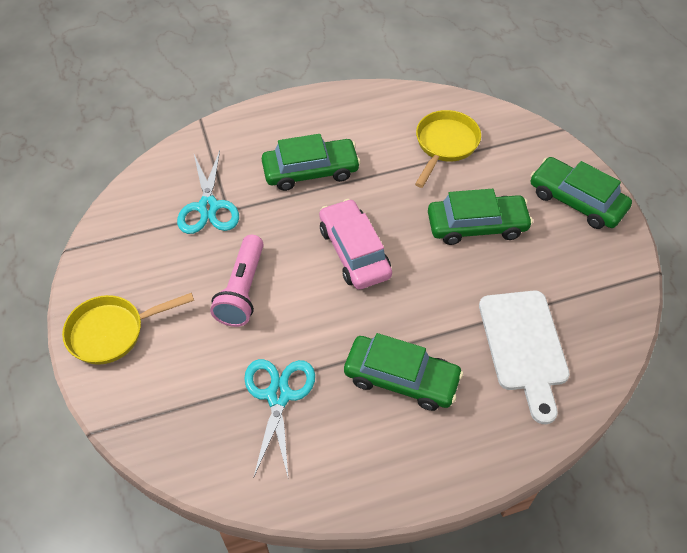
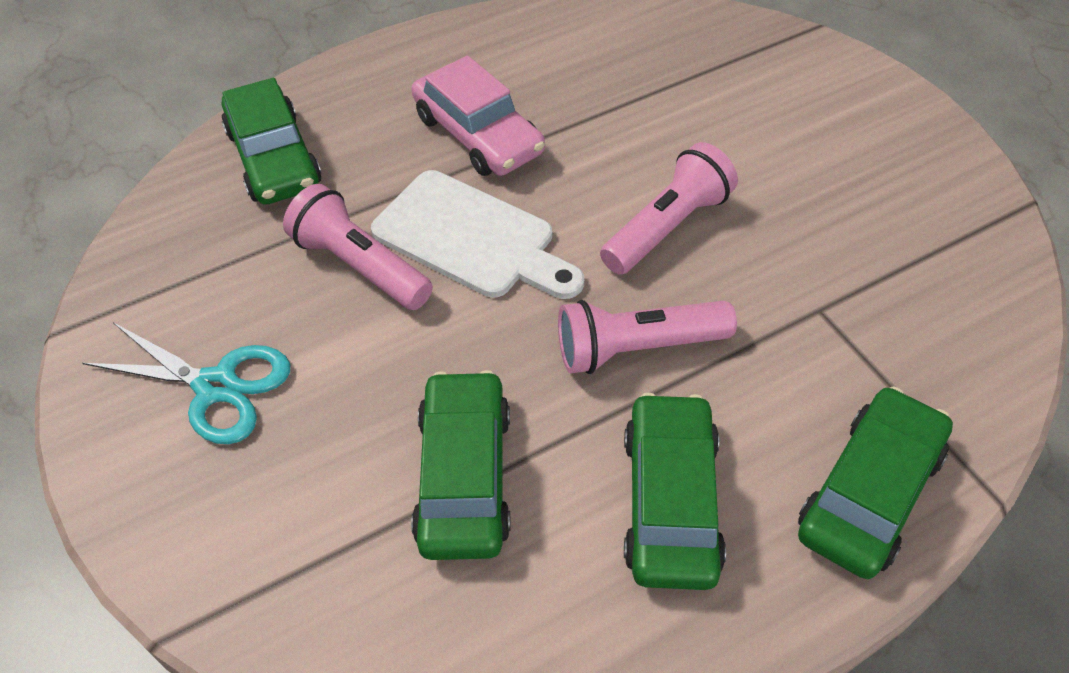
pink flashlight: 1 -> 3
turquoise scissors: 2 -> 1
yellow pan: 2 -> 0

